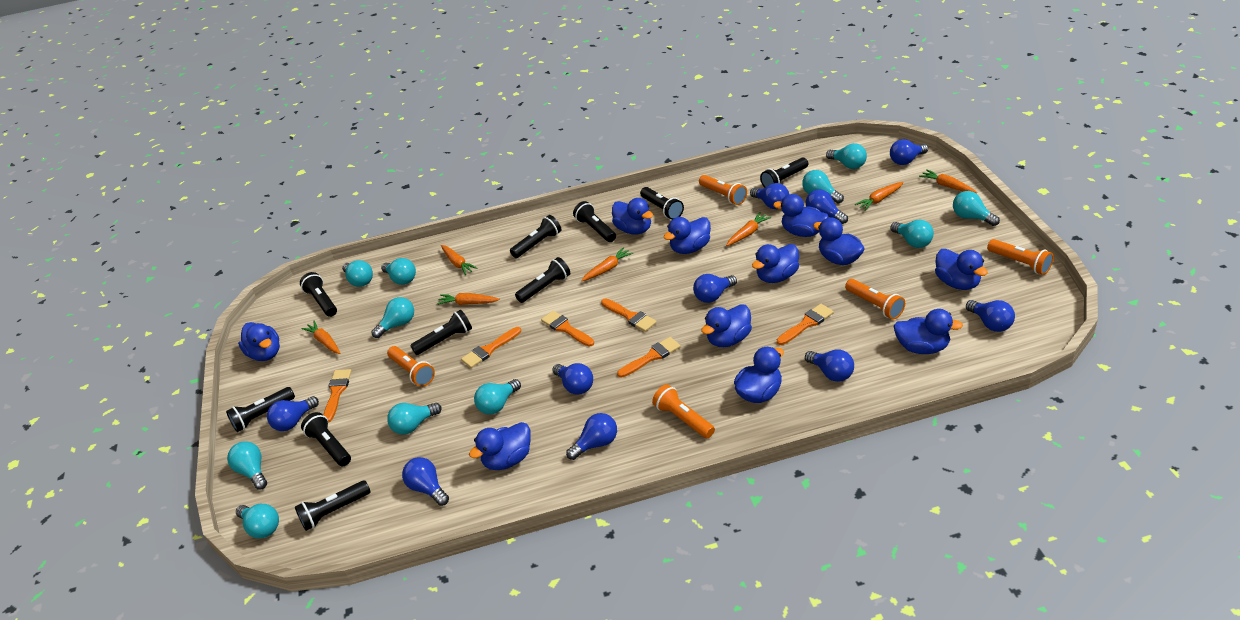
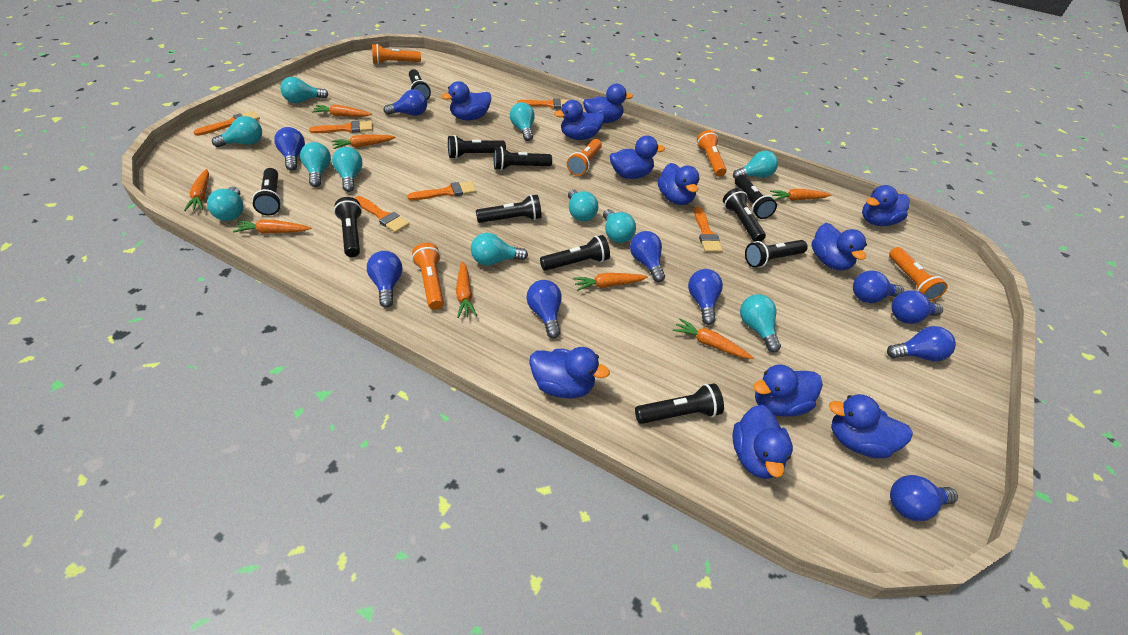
black flashlight: 10 -> 11
orange carrot: 7 -> 8

